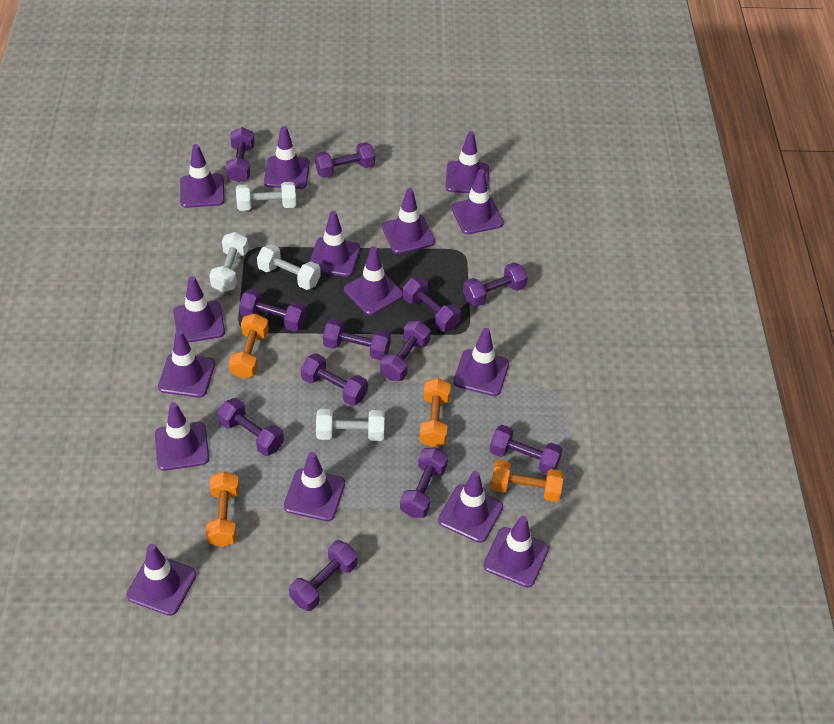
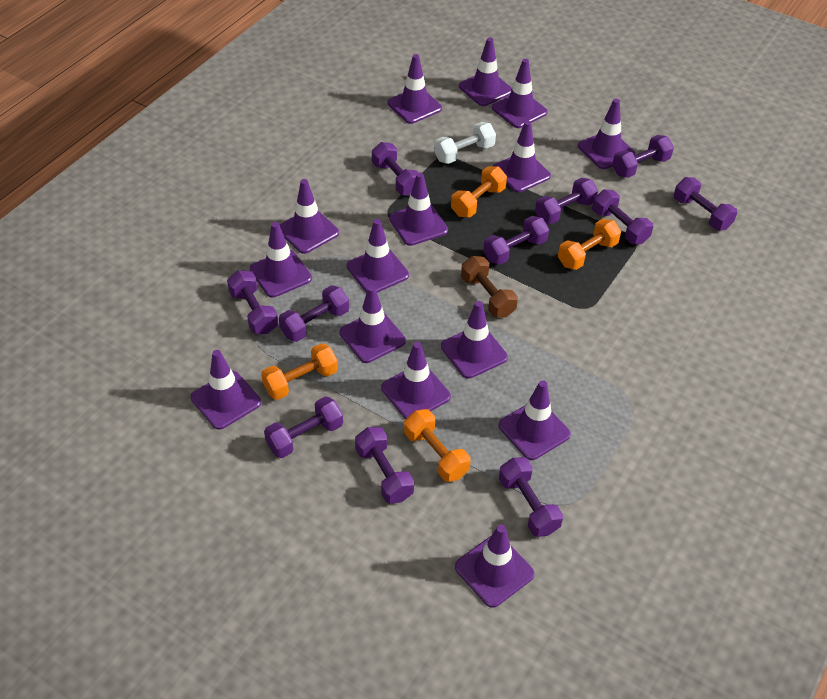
brown dumbbell: 0 -> 1
purple dumbbell: 12 -> 11
white dumbbell: 4 -> 1

